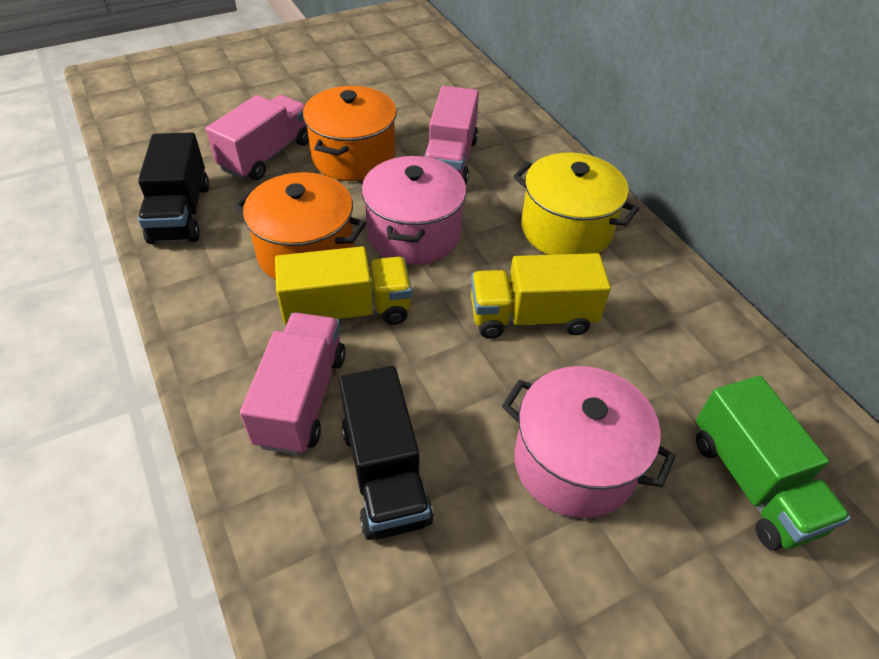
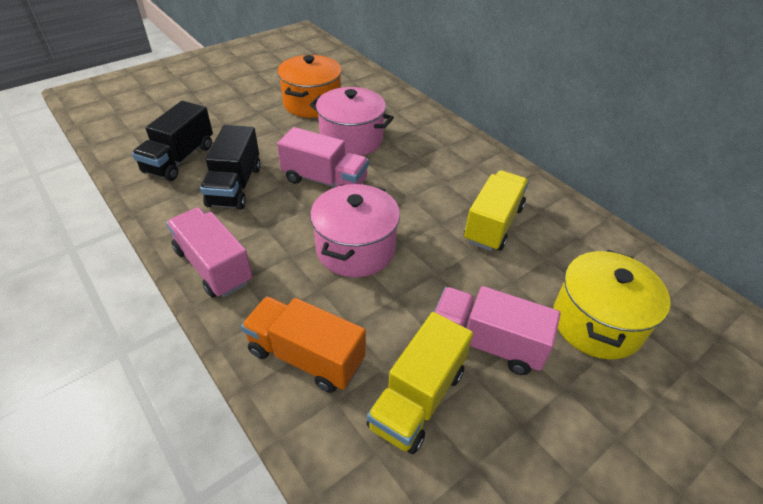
green truck: 1 -> 0
orange pot: 2 -> 1
orange truck: 0 -> 1

